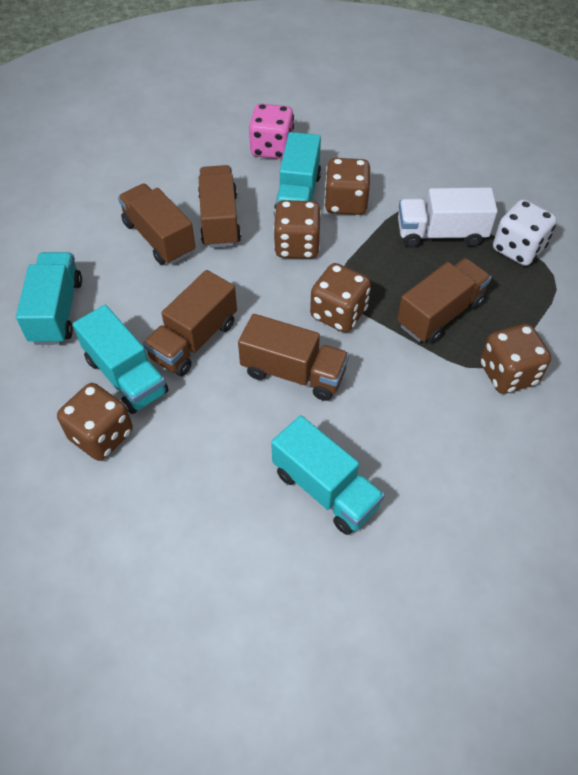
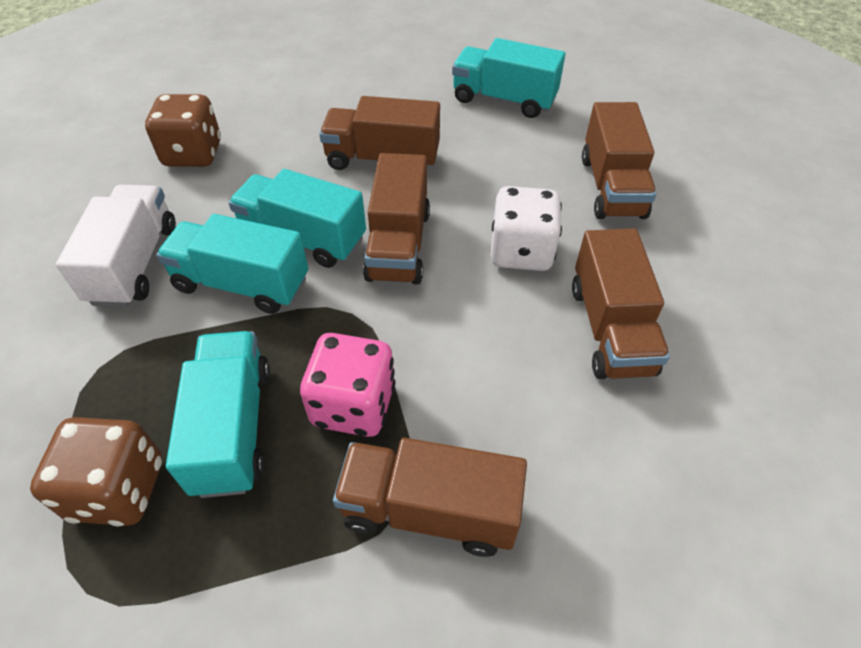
brown dice: 5 -> 2

